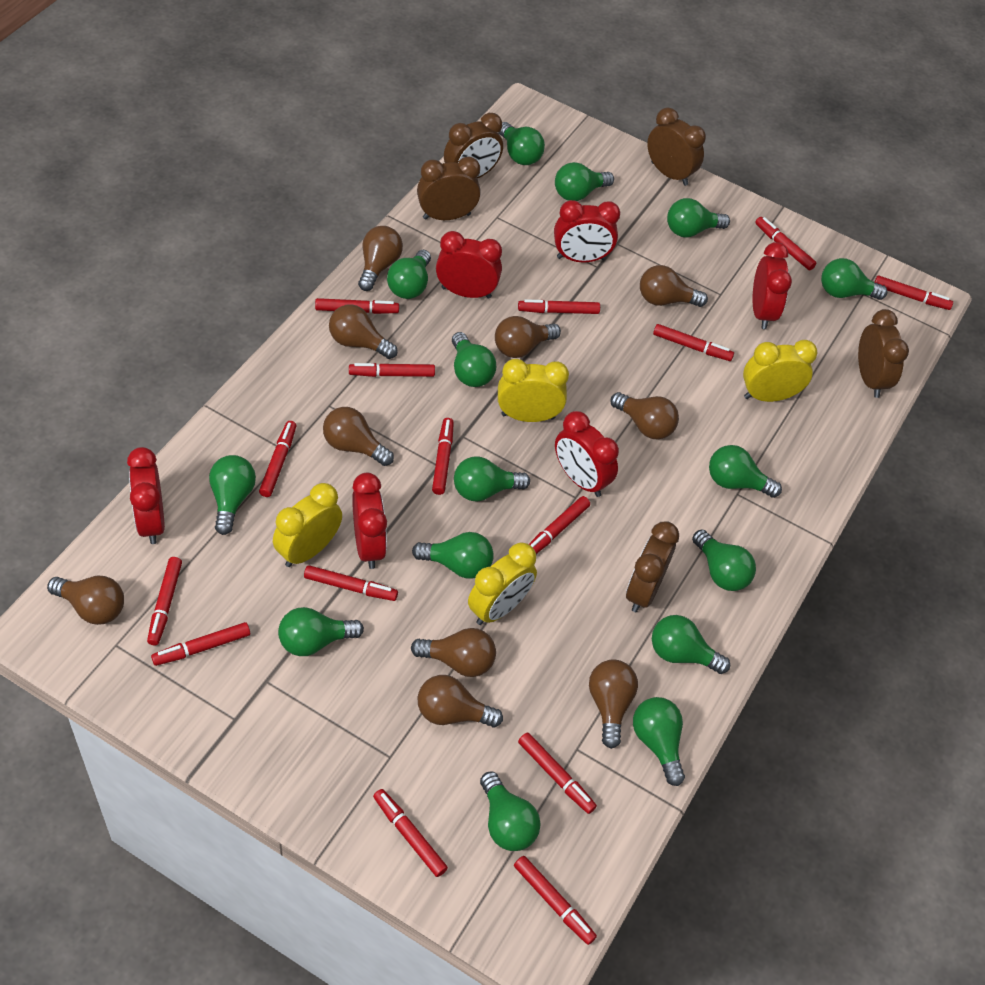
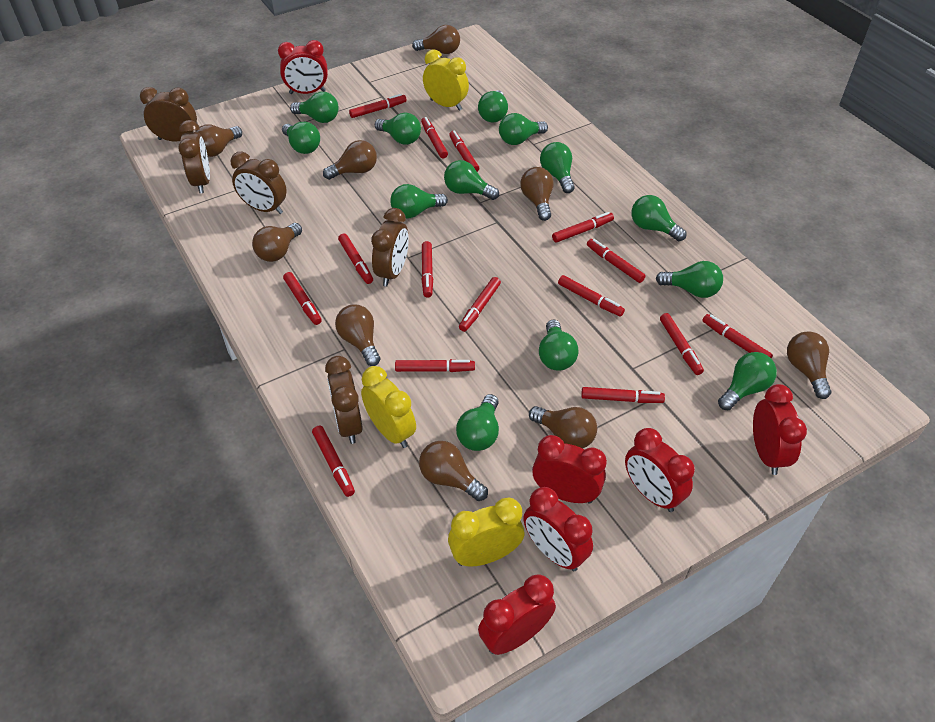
brown light bulb: 10 -> 9
green light bulb: 15 -> 13
yellow clock: 4 -> 3

